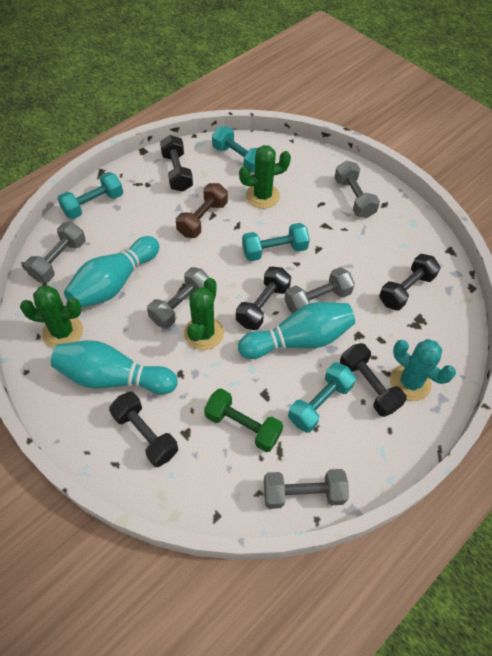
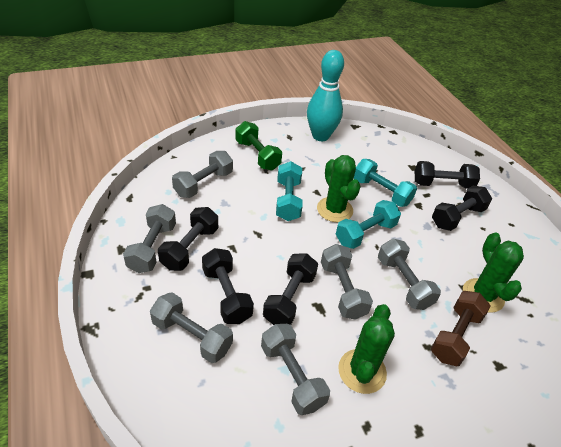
grey dumbbell: 5 -> 6
turquoise bowling pin: 3 -> 1
turquoise cactus: 1 -> 0
turquoise dumbbell: 4 -> 3

